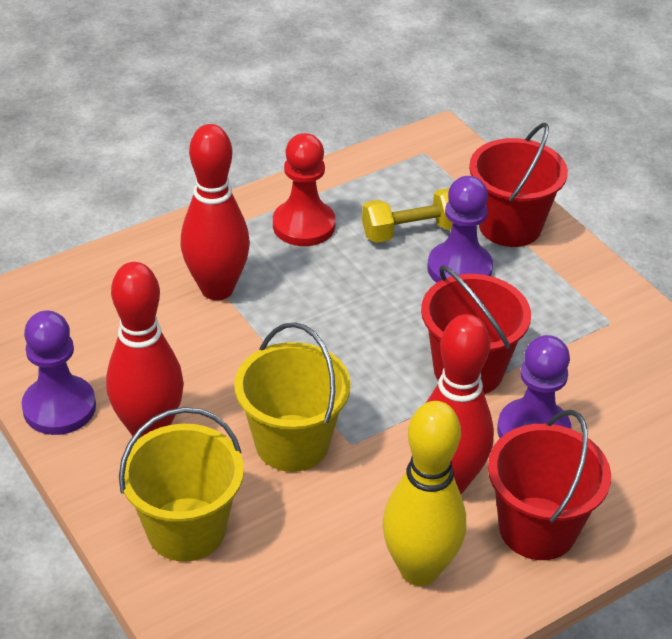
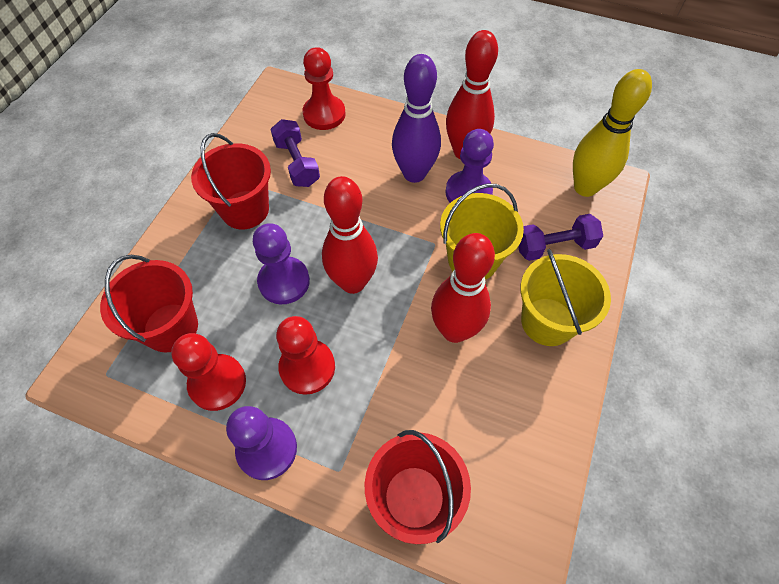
purple bowling pin: 0 -> 1
purple dumbbell: 0 -> 2
red pawn: 1 -> 3
yellow dumbbell: 1 -> 0

